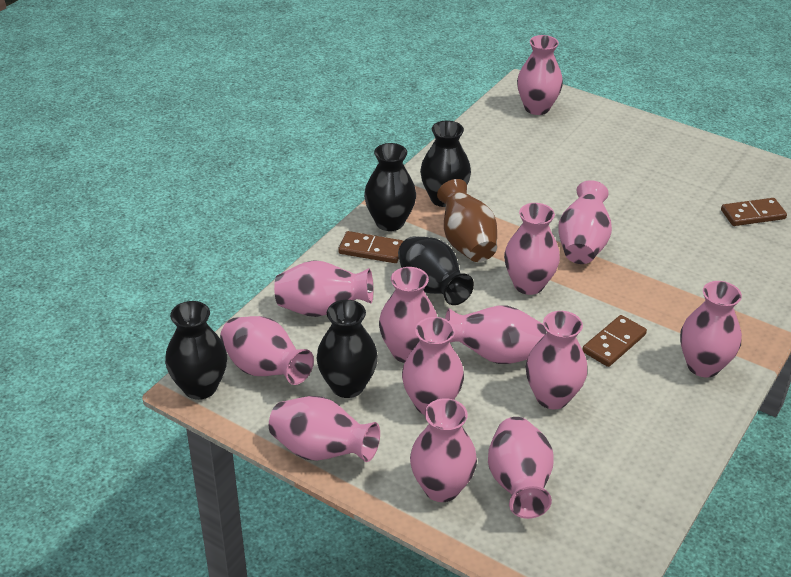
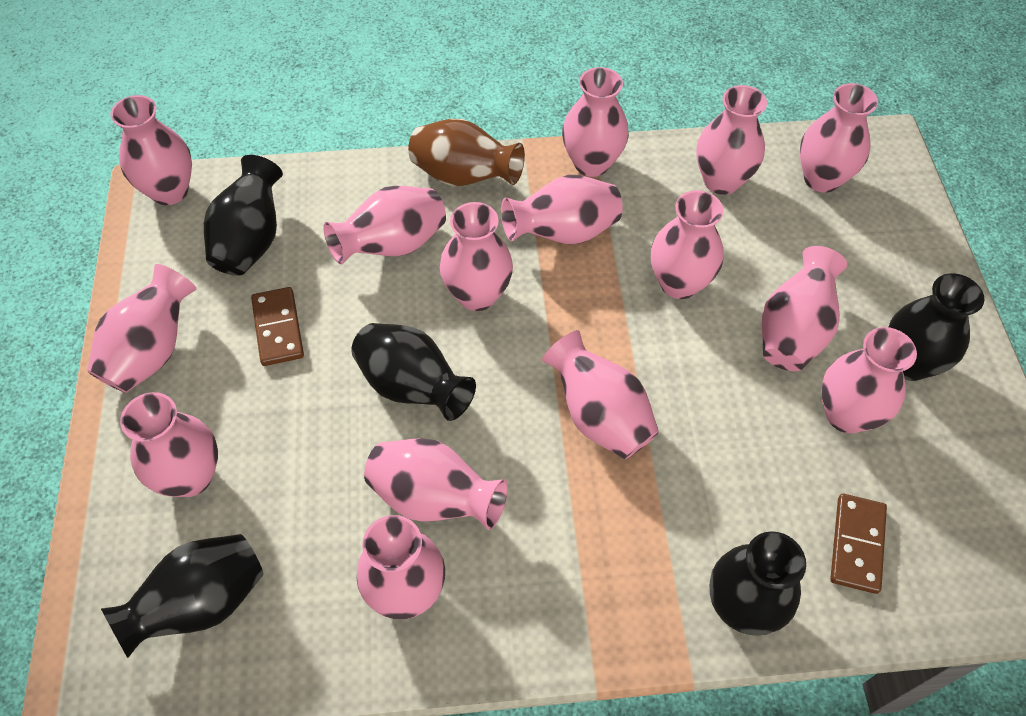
brown domino: 3 -> 2
pink vase: 13 -> 15

